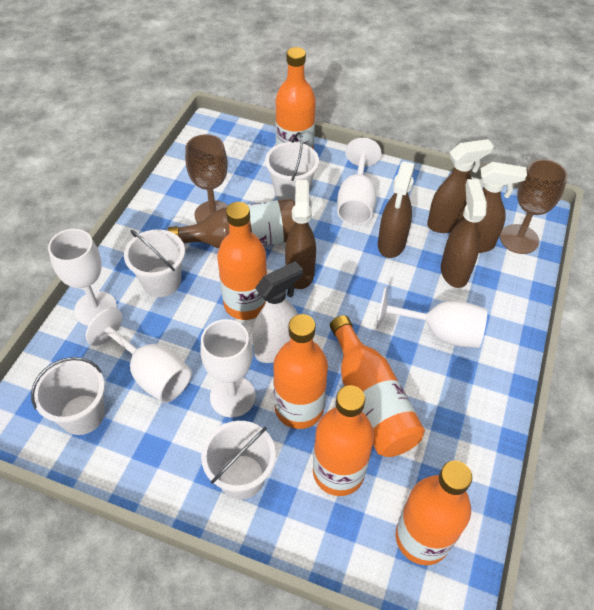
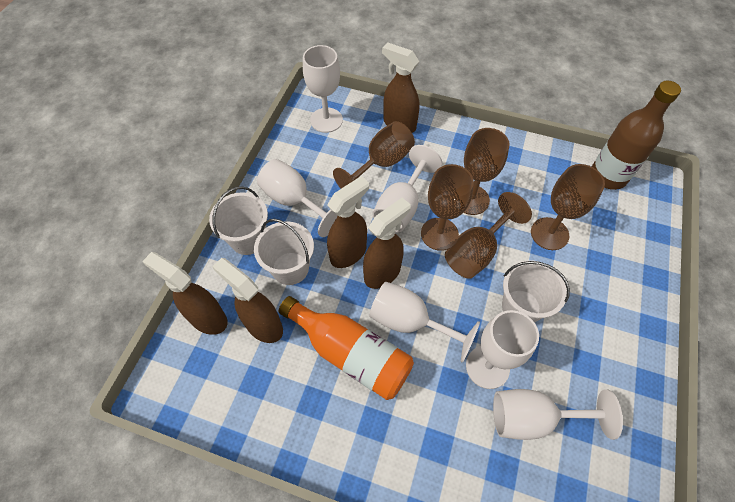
brown goblet: 2 -> 5
orange bottle: 6 -> 1
white bucket: 4 -> 3
white goblet: 5 -> 6
white spray bottle: 1 -> 0

